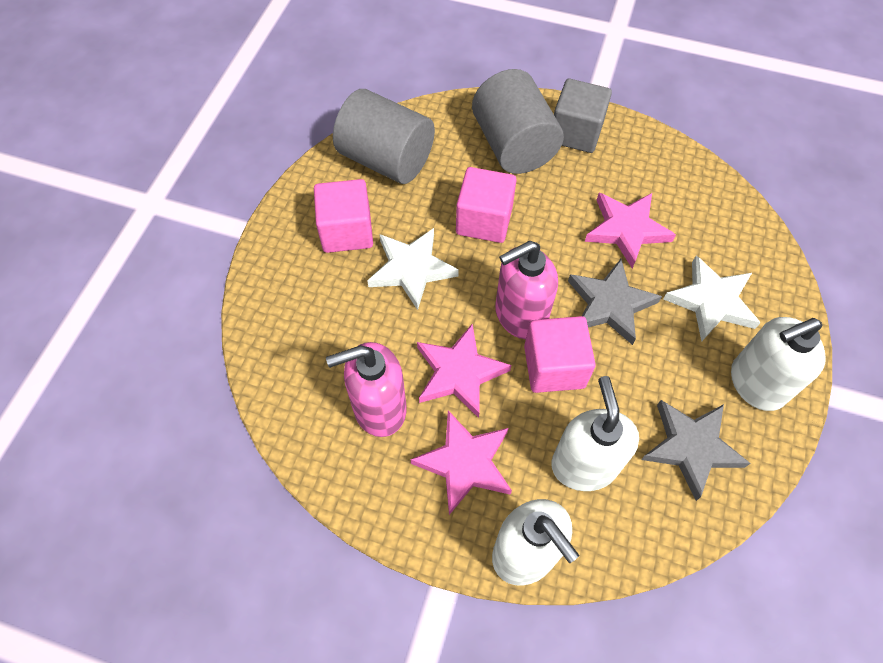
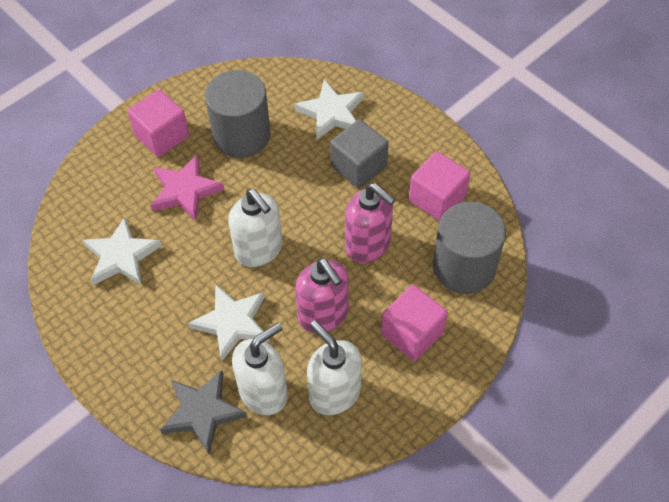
grey star: 2 -> 1
pink star: 3 -> 1
white star: 2 -> 3

